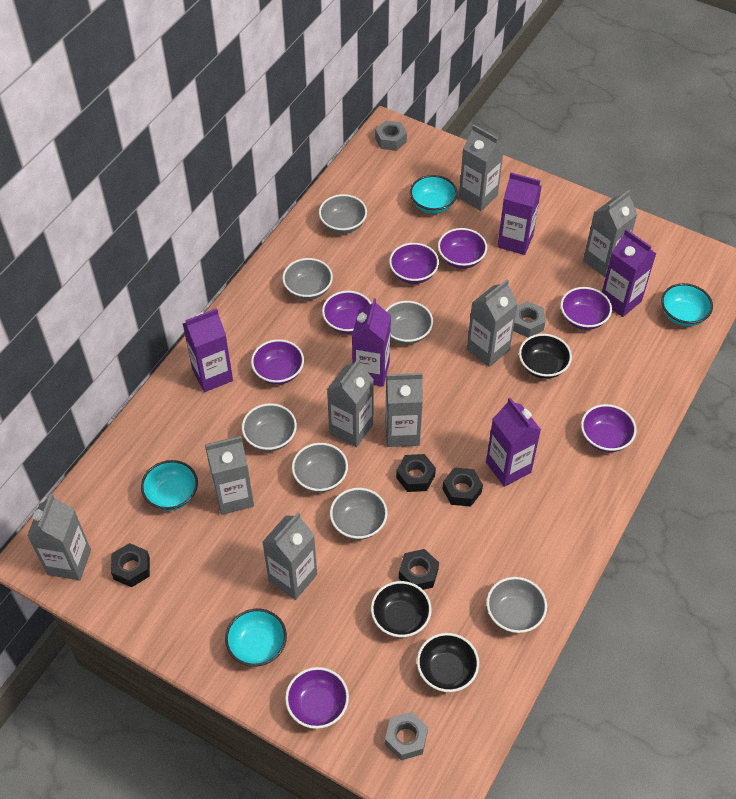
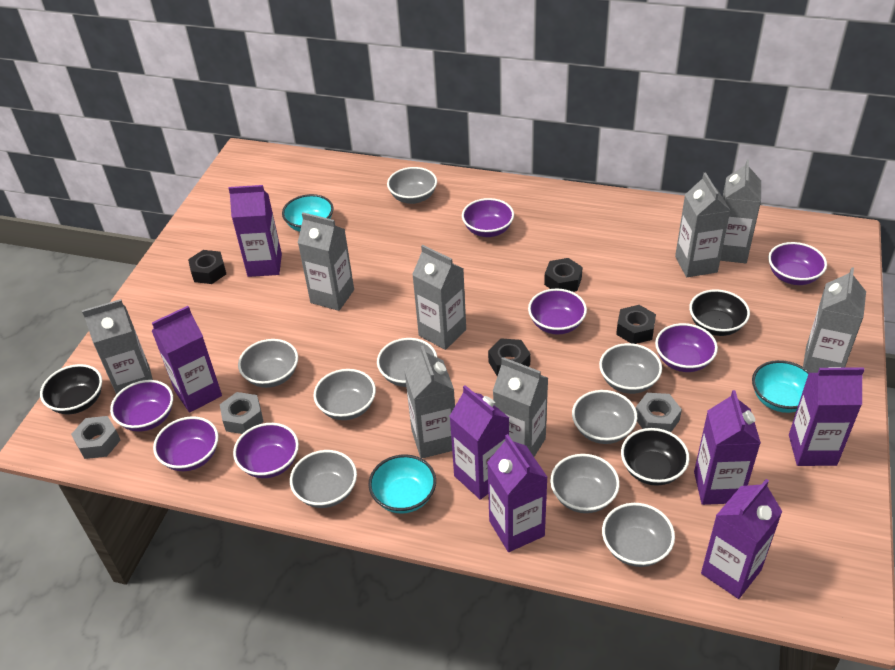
grey bowl: 7 -> 9
purple carton: 5 -> 7
turquoise bowl: 4 -> 3

